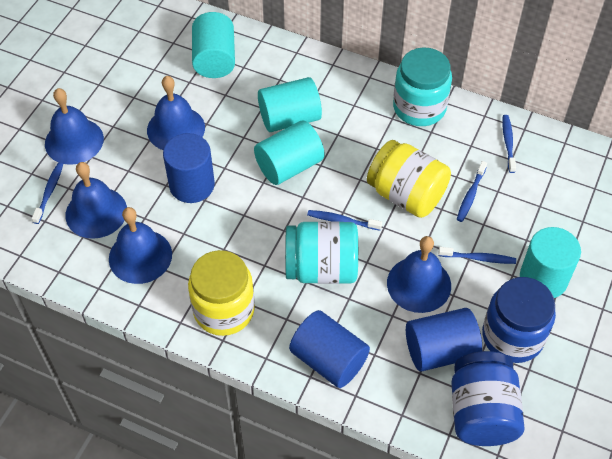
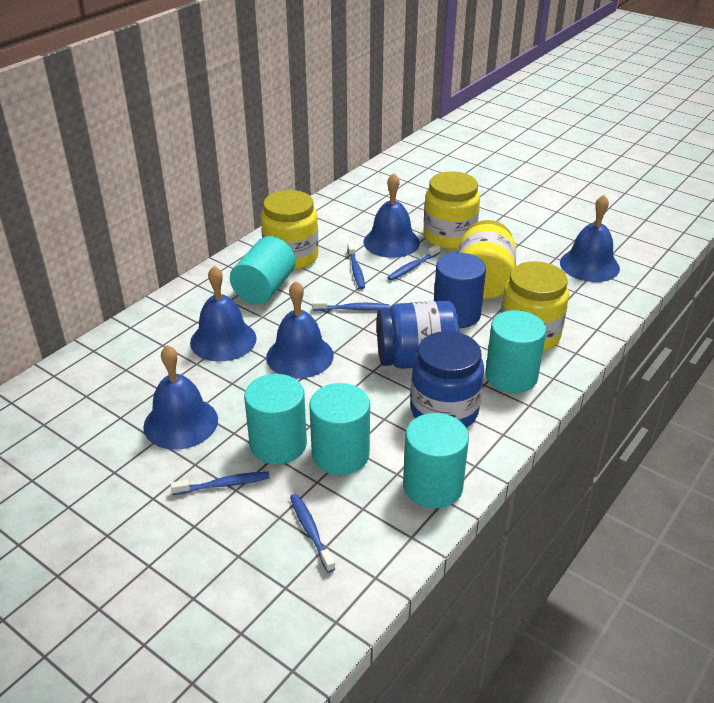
blue cylinder: 3 -> 1
turquoise cylinder: 4 -> 5
turquoise jar: 2 -> 0
yellow jar: 2 -> 4

